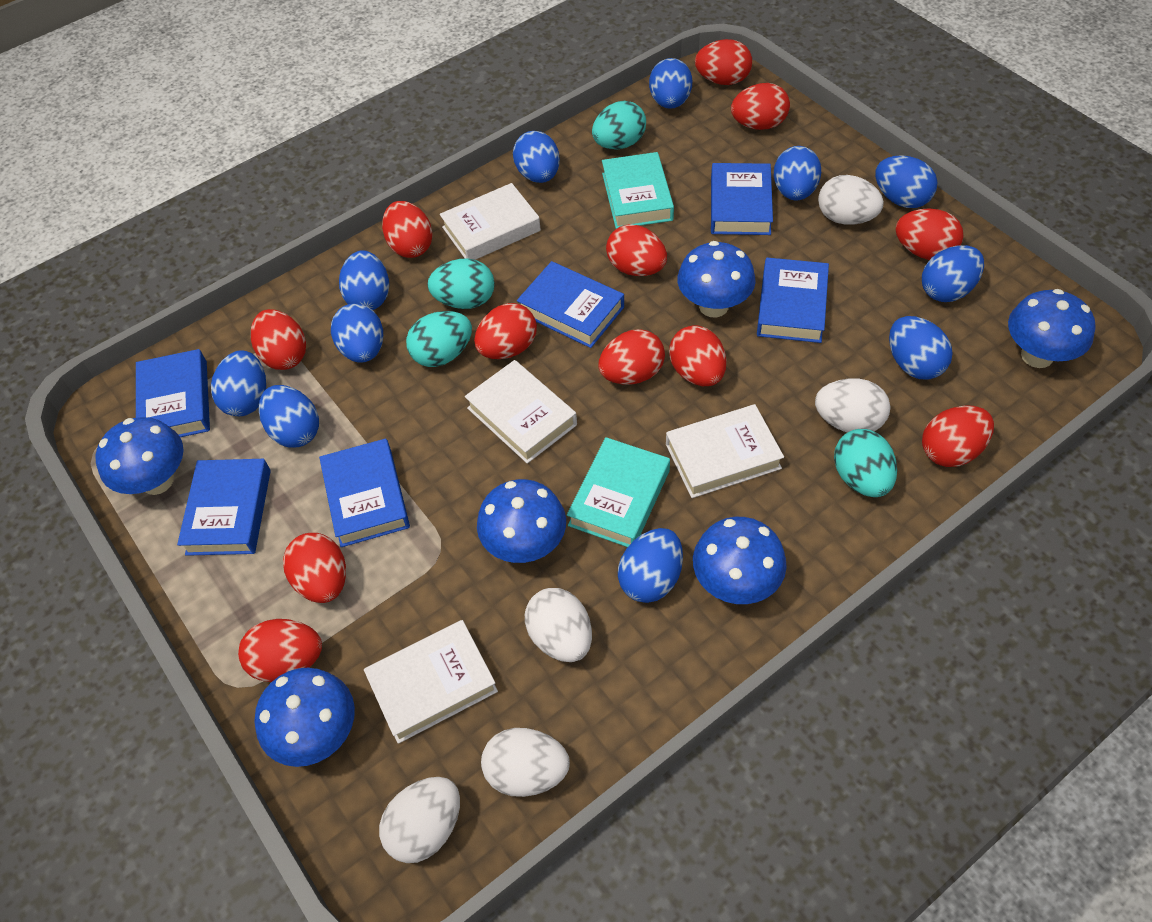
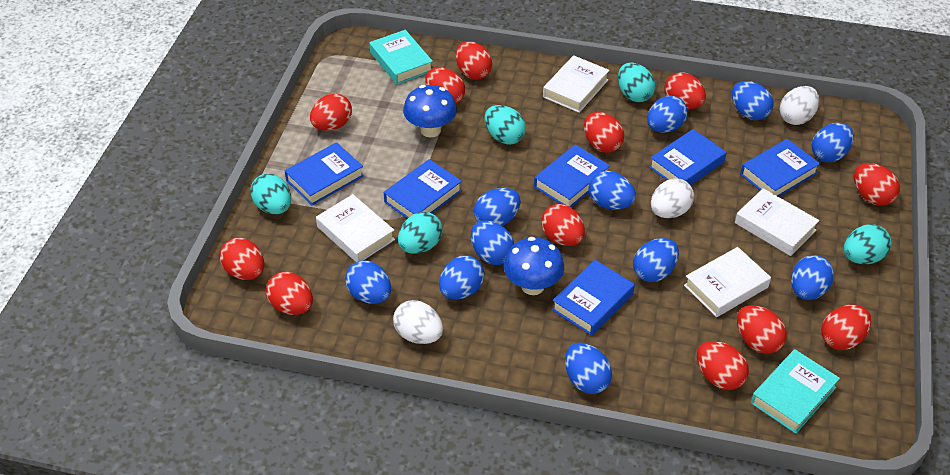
blue mushroom: 6 -> 2
turquoise egg: 4 -> 5
white egg: 5 -> 3

